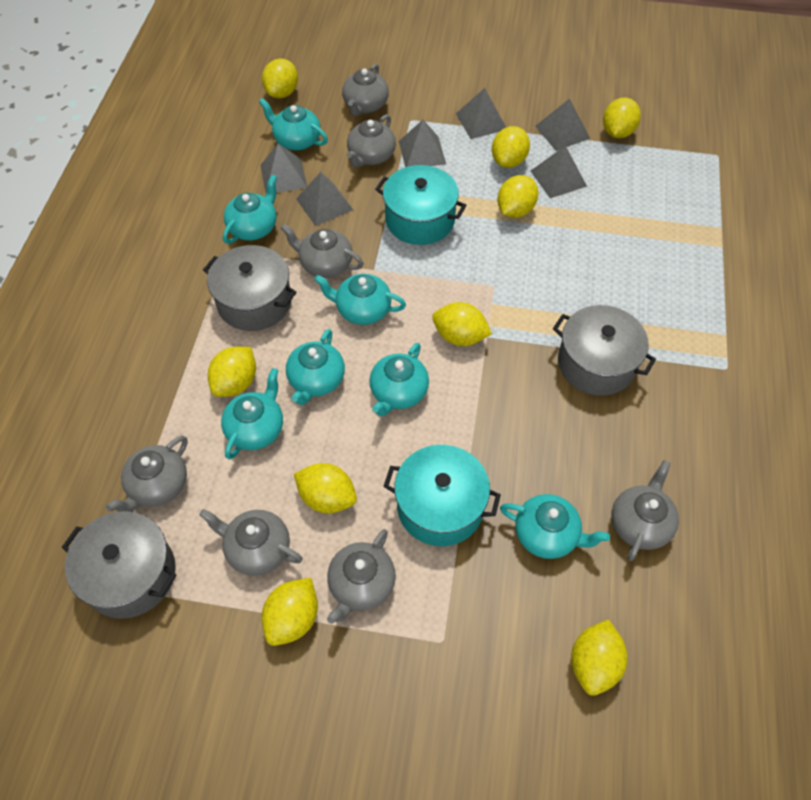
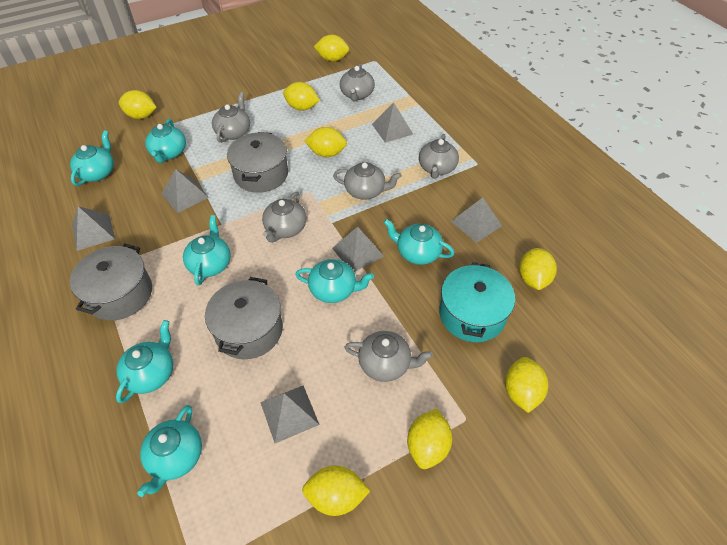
grey teapot: 7 -> 6
turquoise pot: 2 -> 1
yellow lemon: 9 -> 8

